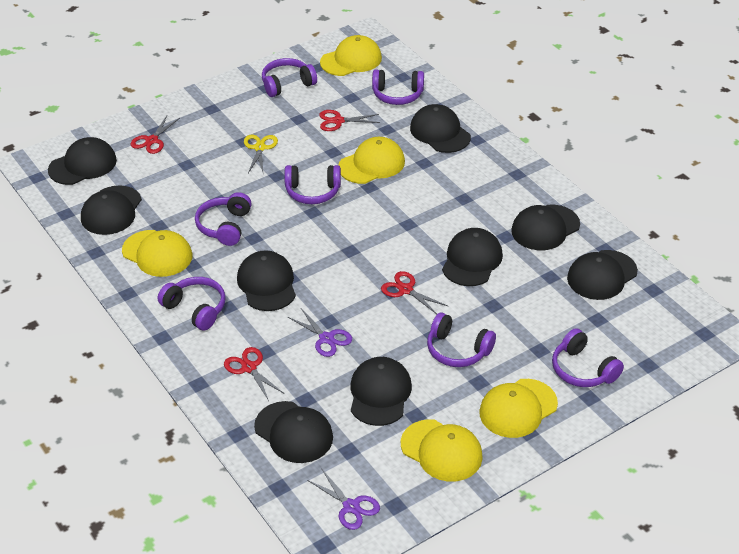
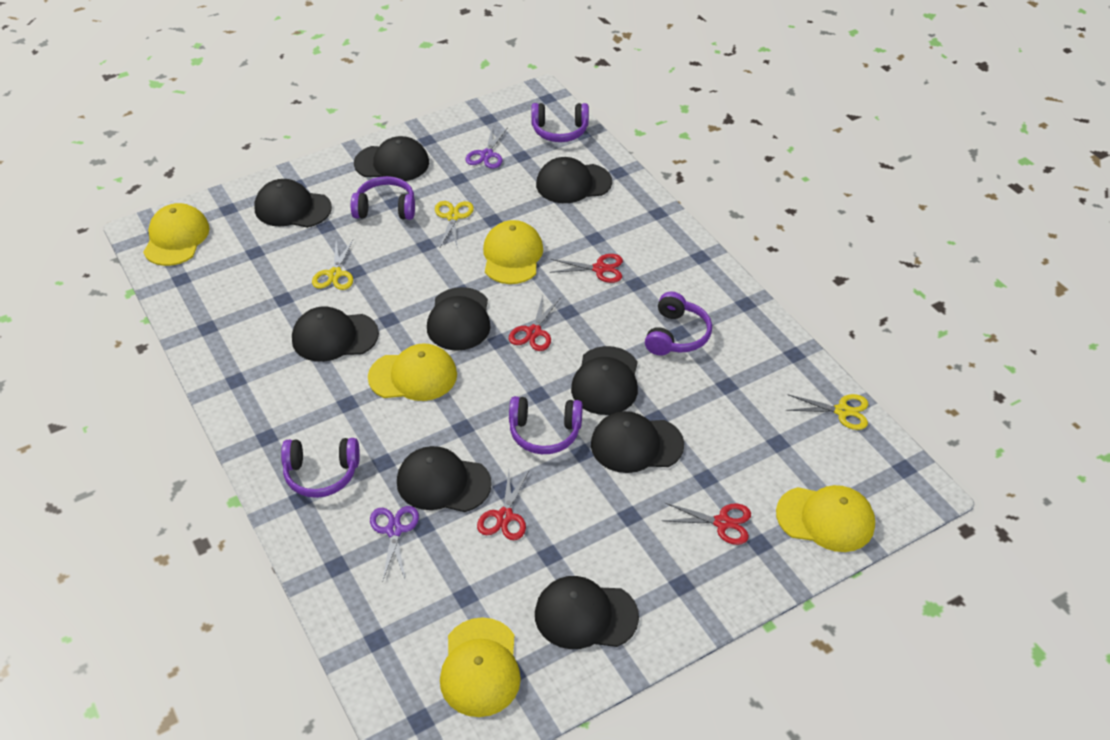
purple headphones: 7 -> 5
yellow scissors: 1 -> 3

